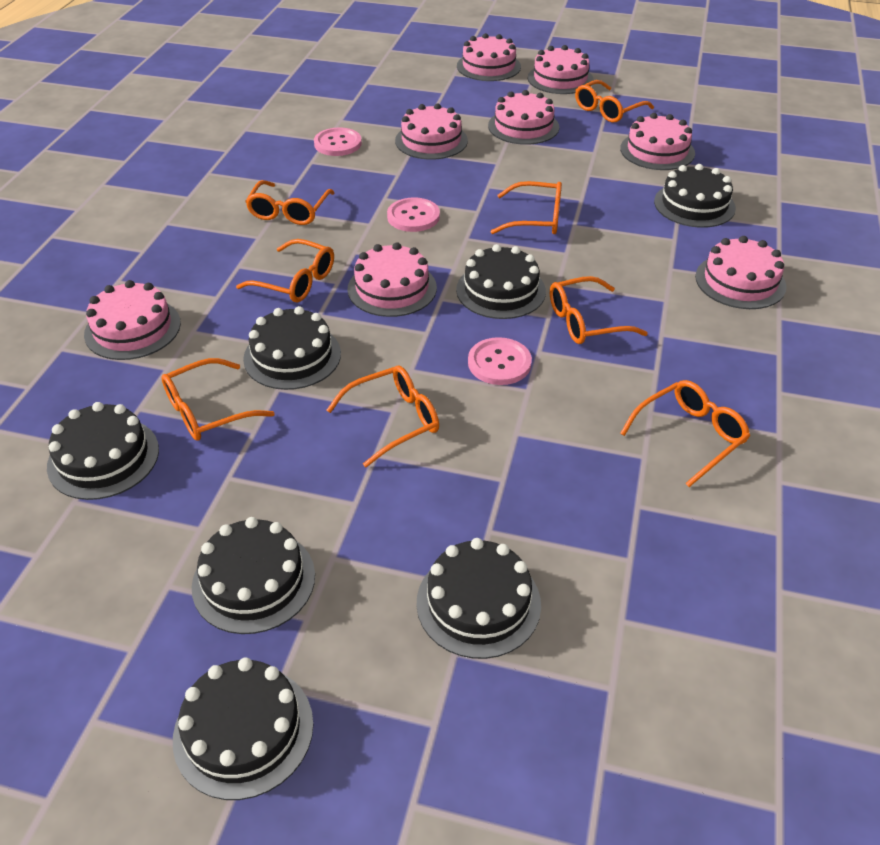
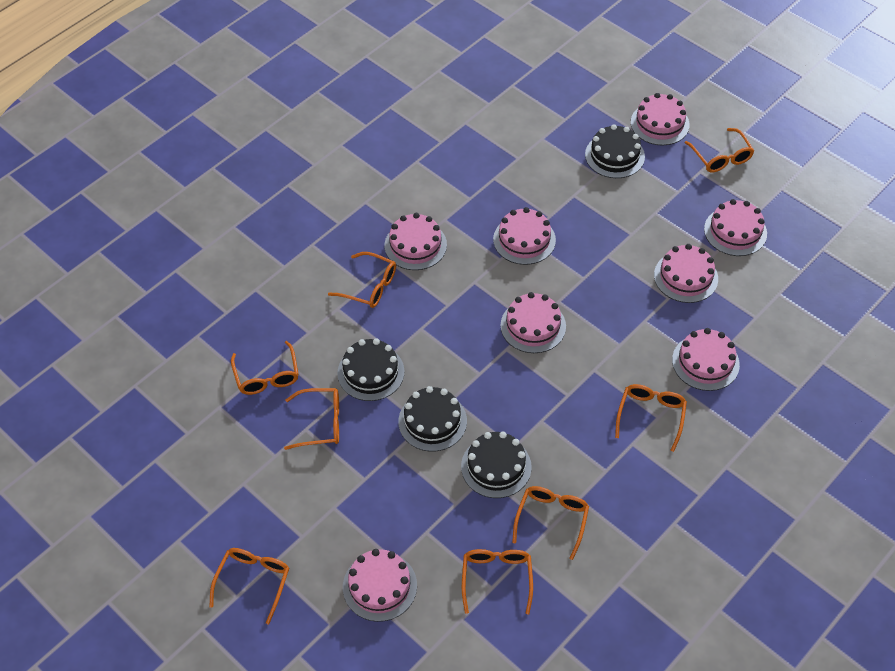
black cake: 7 -> 4
pink button: 3 -> 0

